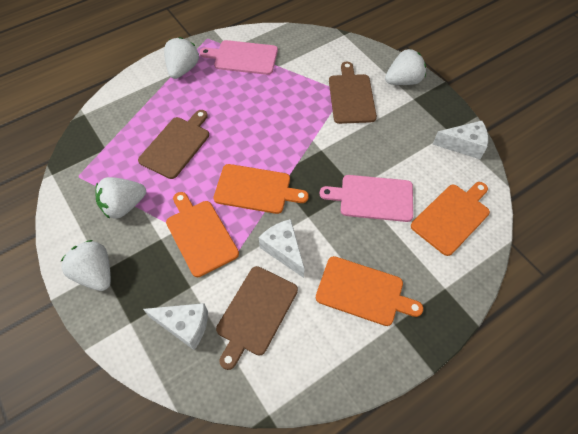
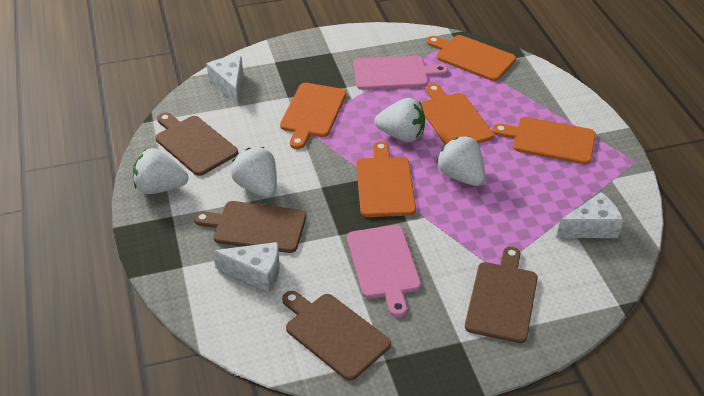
brown cutting board: 3 -> 4
orange cutting board: 4 -> 5

